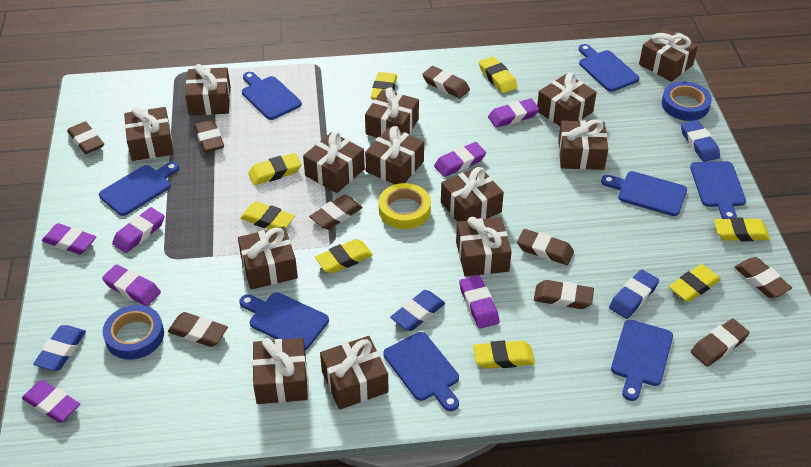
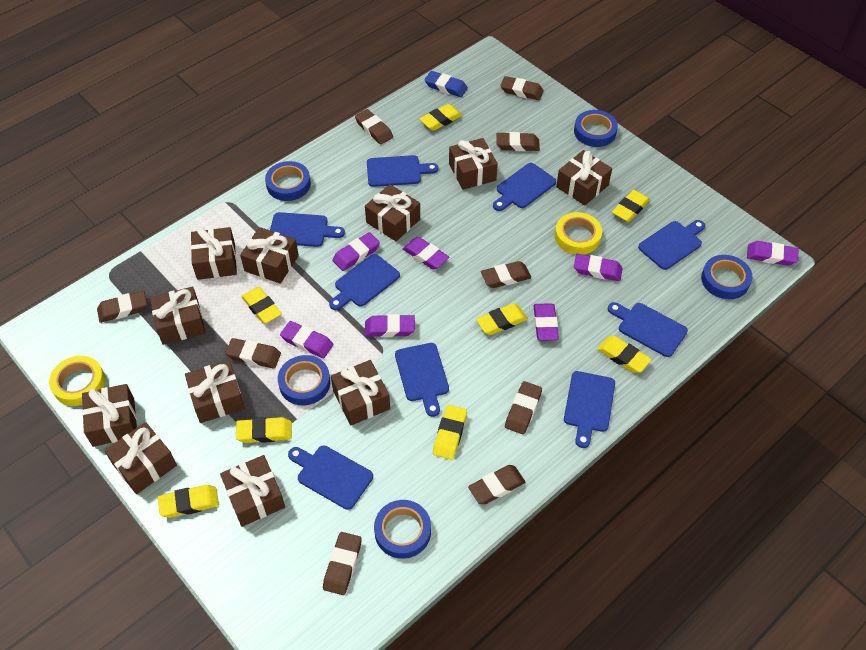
blue cutting board: 8 -> 9
blue eraser: 4 -> 1
blue tape: 2 -> 5
brown gift: 13 -> 11
yellow tape: 1 -> 2

